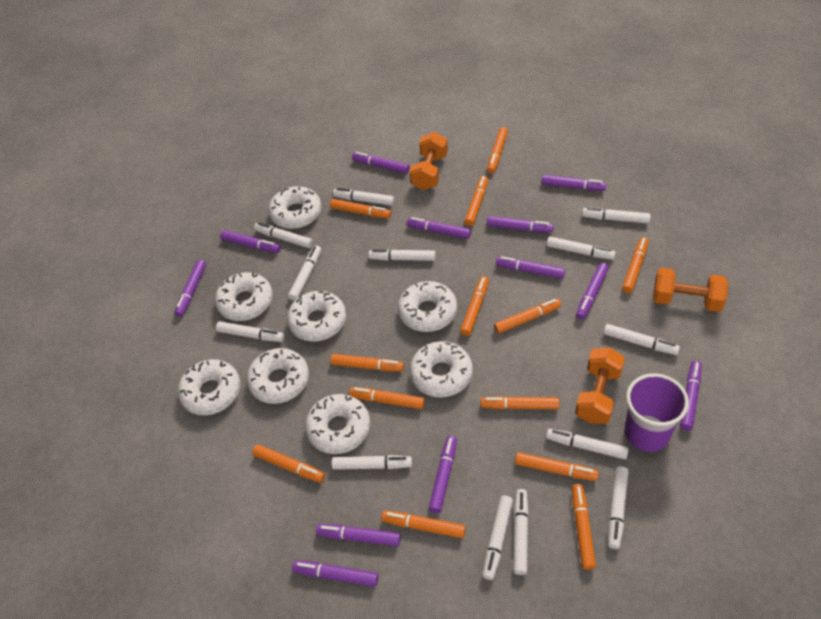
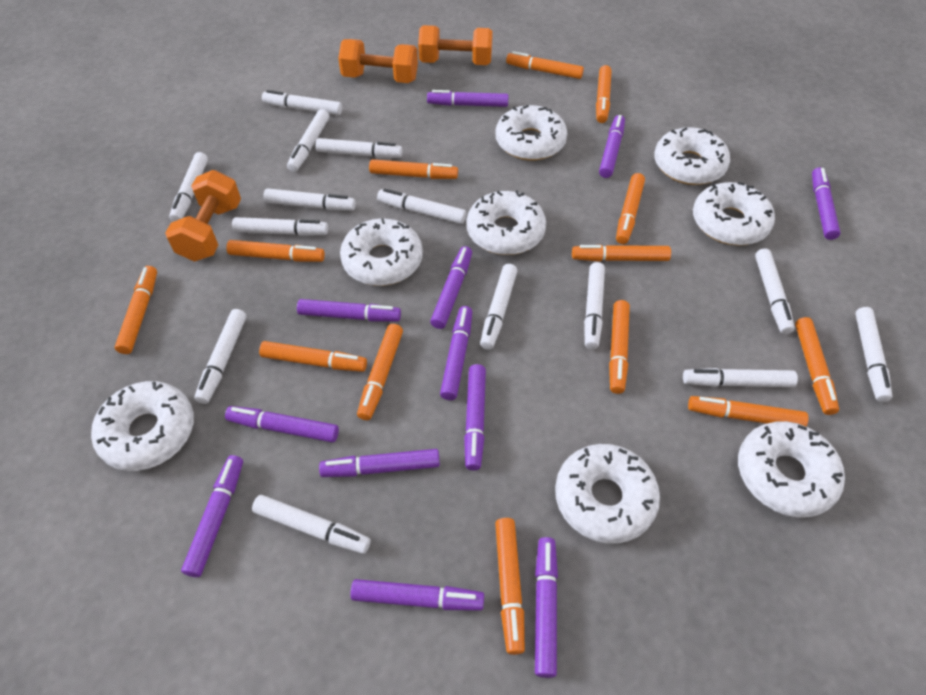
purple cup: 1 -> 0
white marker: 13 -> 14

